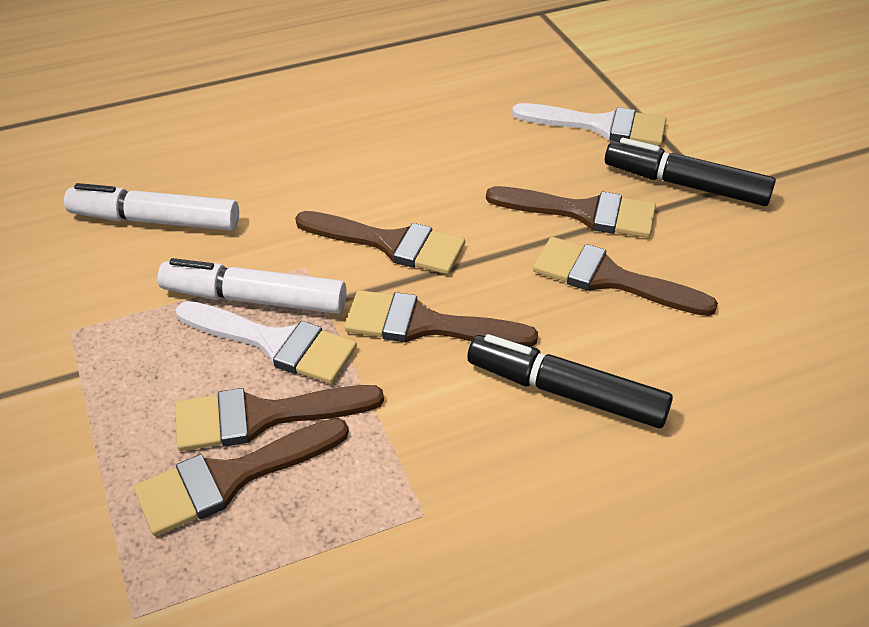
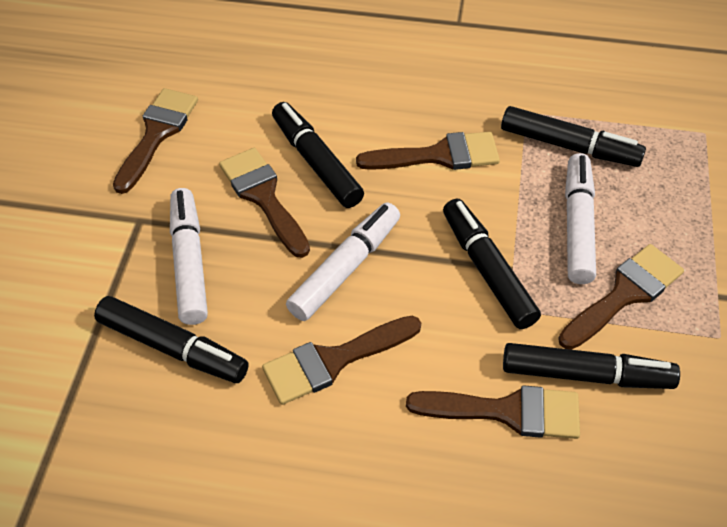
black marker: 2 -> 5
white brush: 2 -> 0
white marker: 2 -> 3

